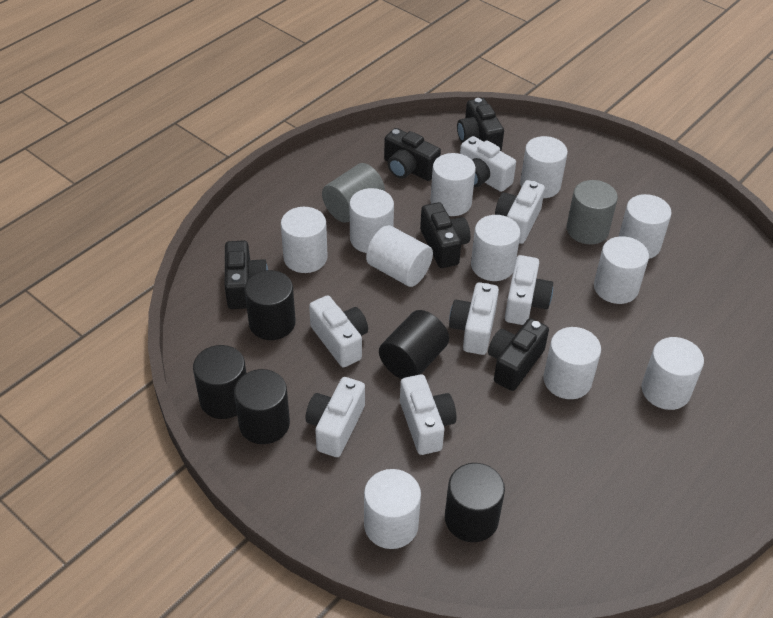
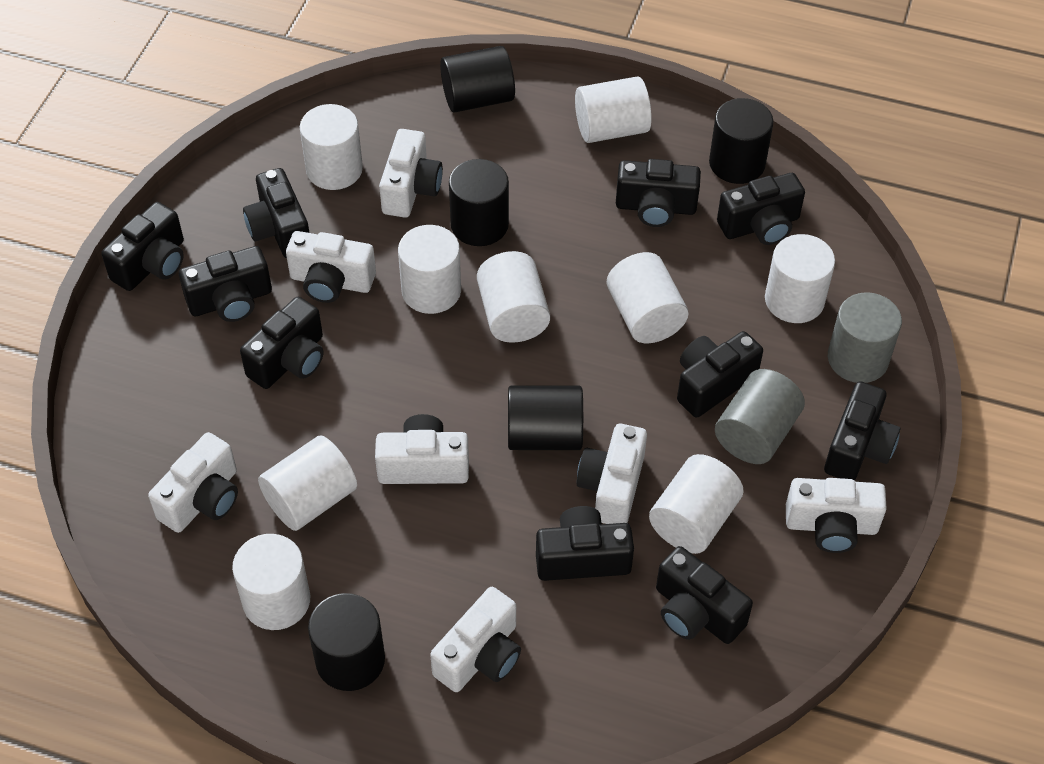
black camera: 5 -> 10
white cylinder: 11 -> 9

